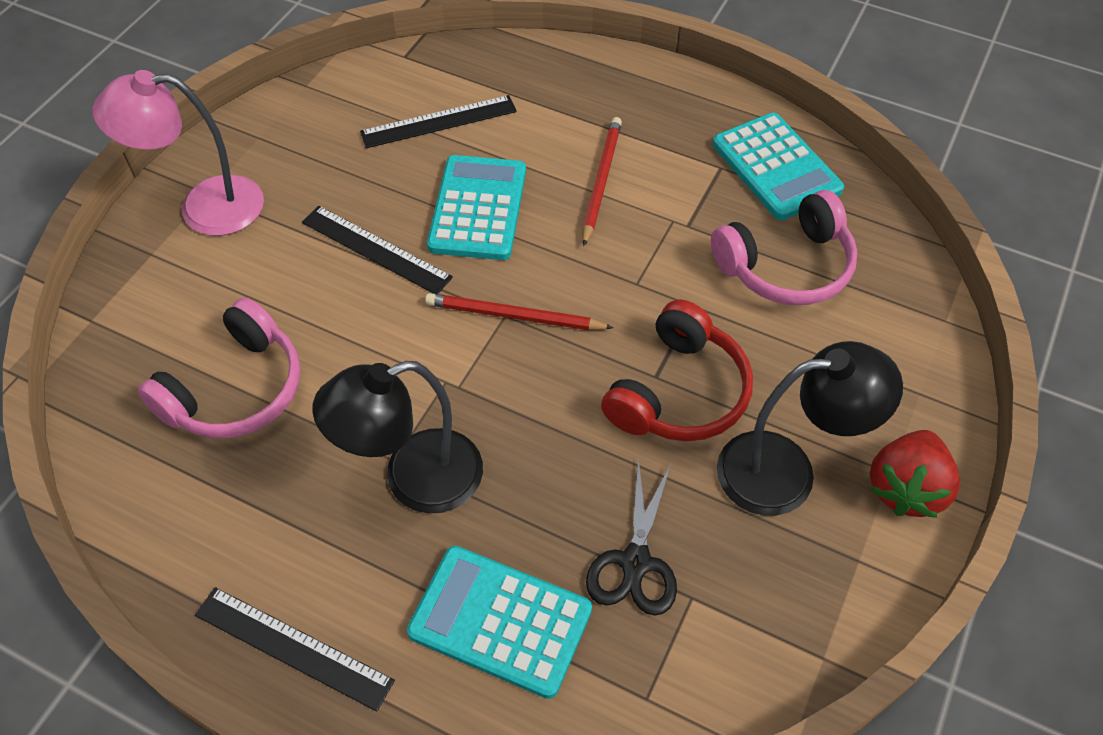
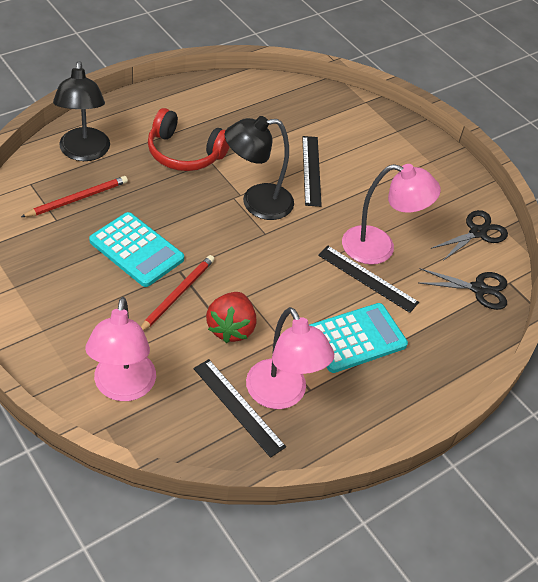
black scissors: 1 -> 2
pink headphones: 2 -> 0
pink lamp: 1 -> 3
turquoise calculator: 3 -> 2

